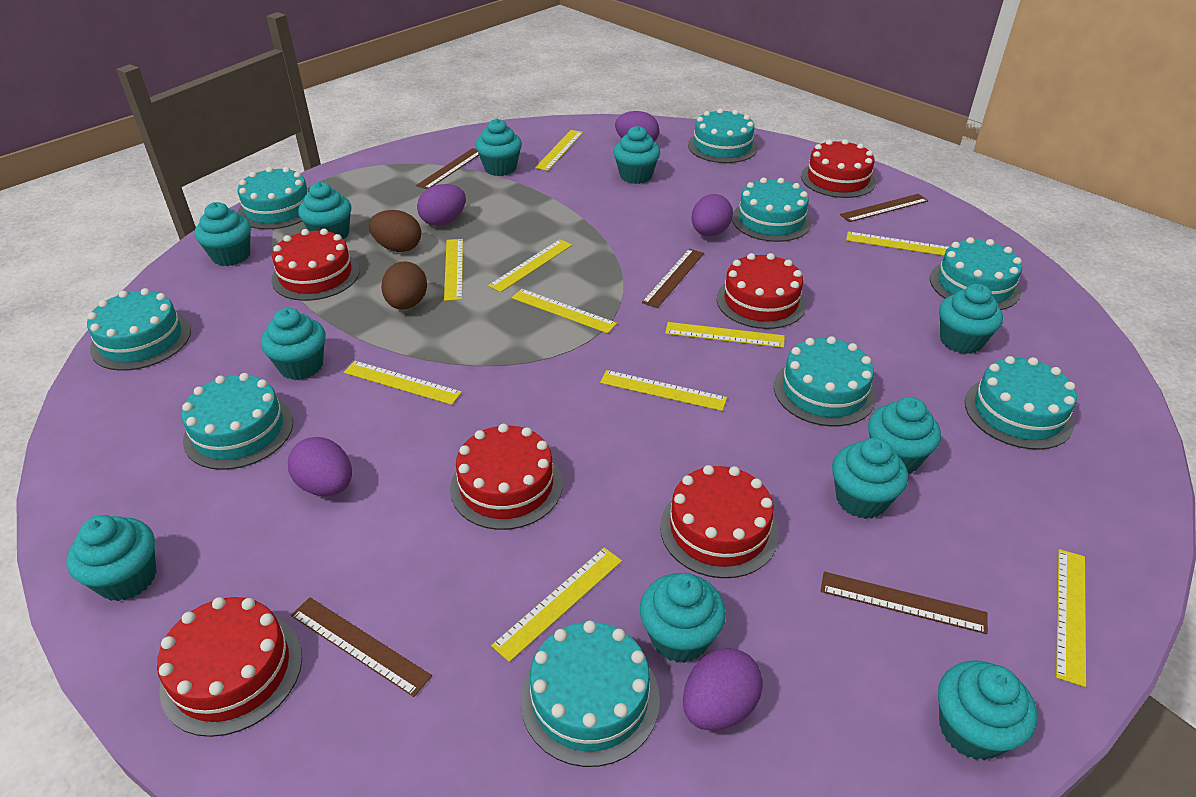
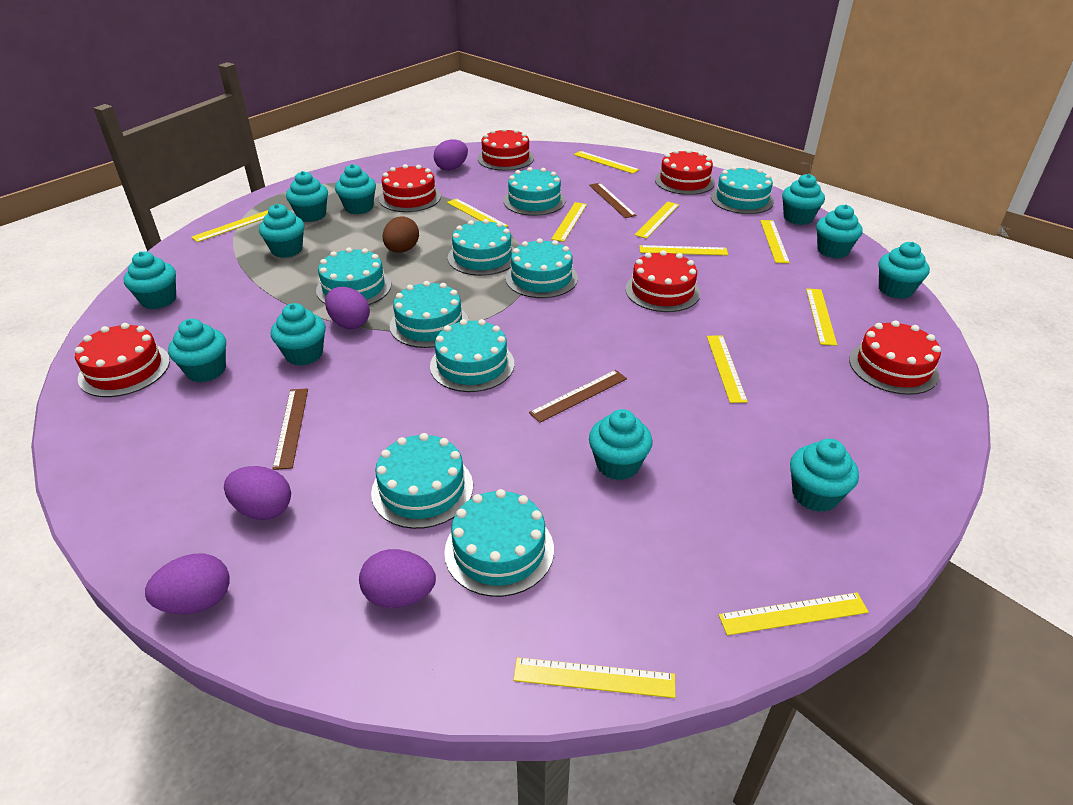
brown egg: 2 -> 1
brown ruler: 5 -> 3
yellow ruler: 10 -> 11

